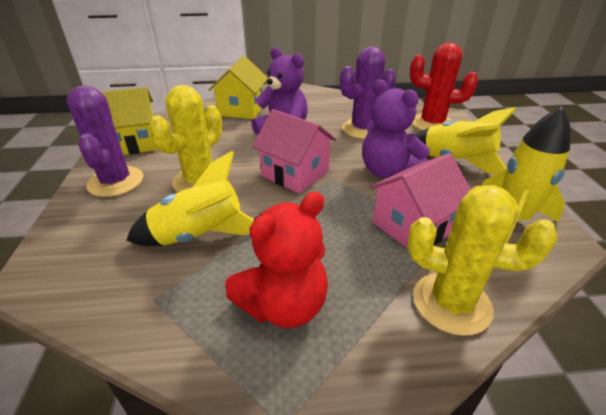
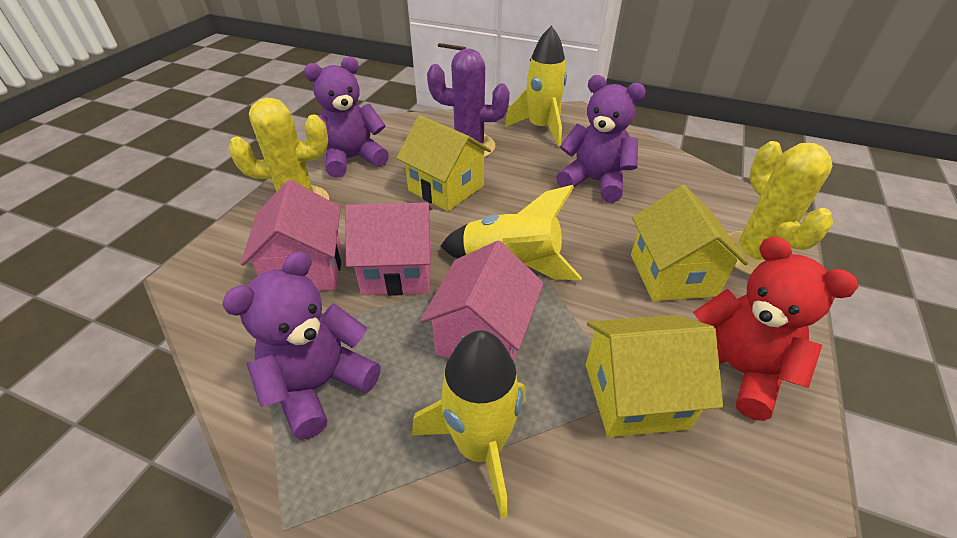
pink house: 2 -> 3
purple cactus: 2 -> 1
purple teddy bear: 2 -> 3
red cactus: 1 -> 0
yellow house: 2 -> 3

